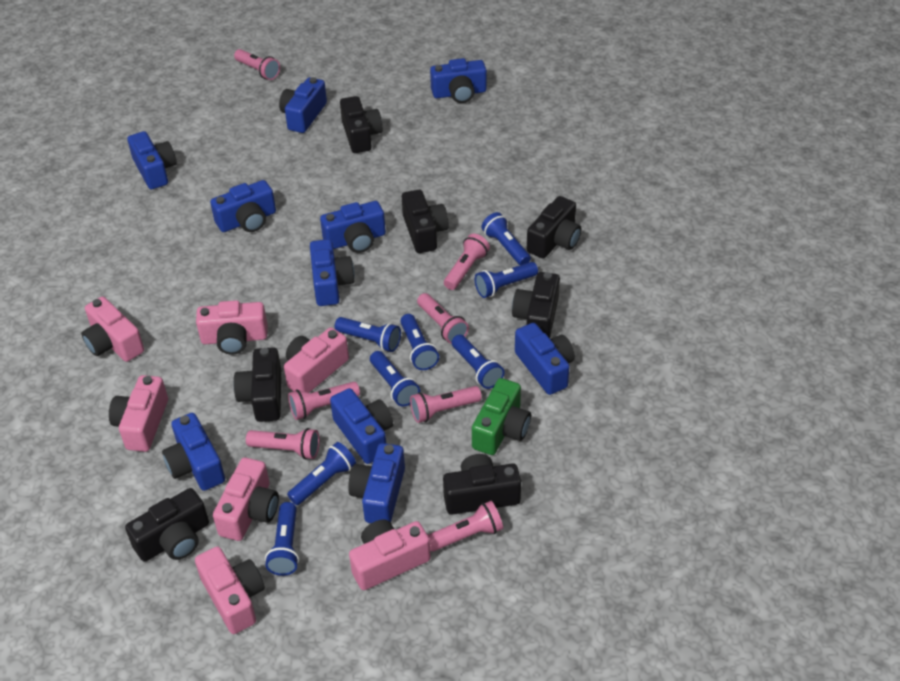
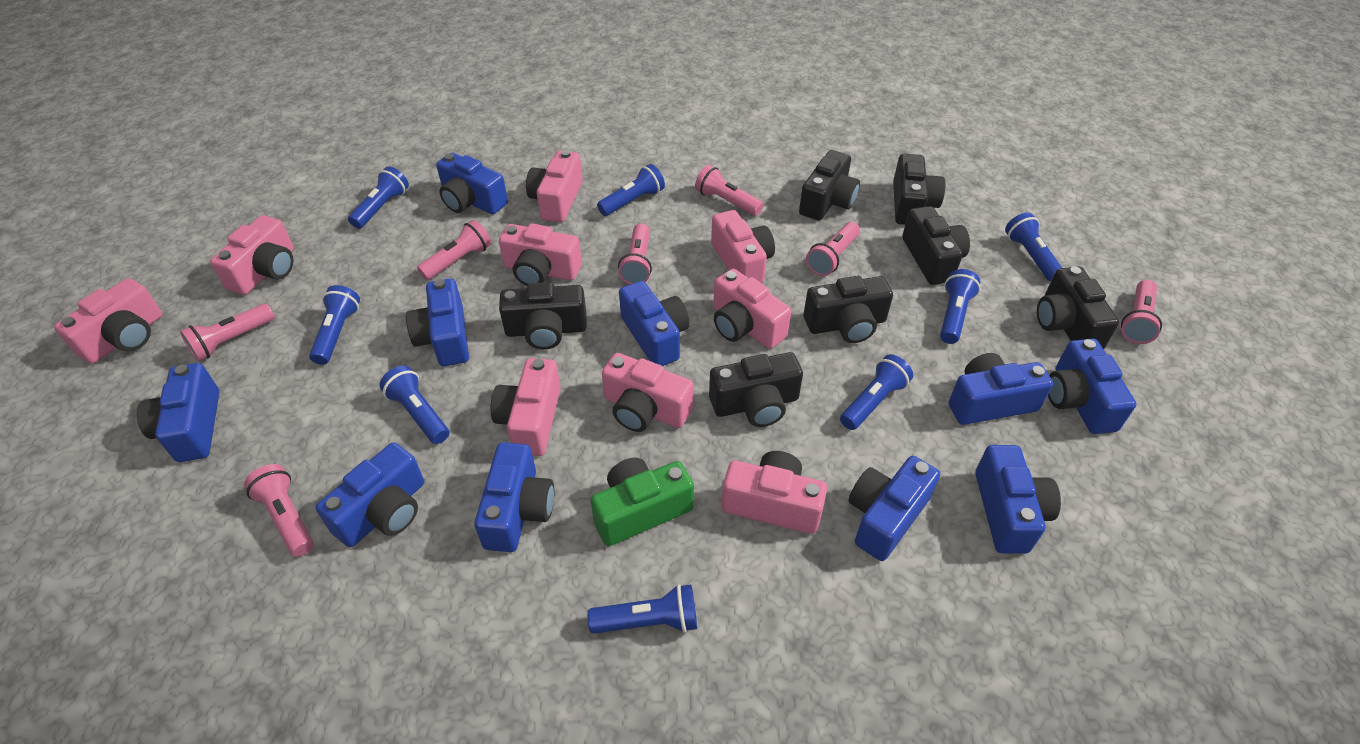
pink camera: 7 -> 9

